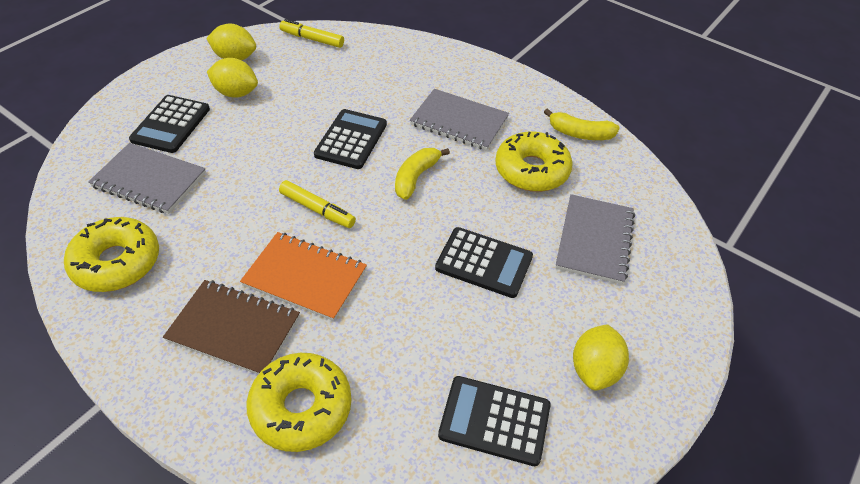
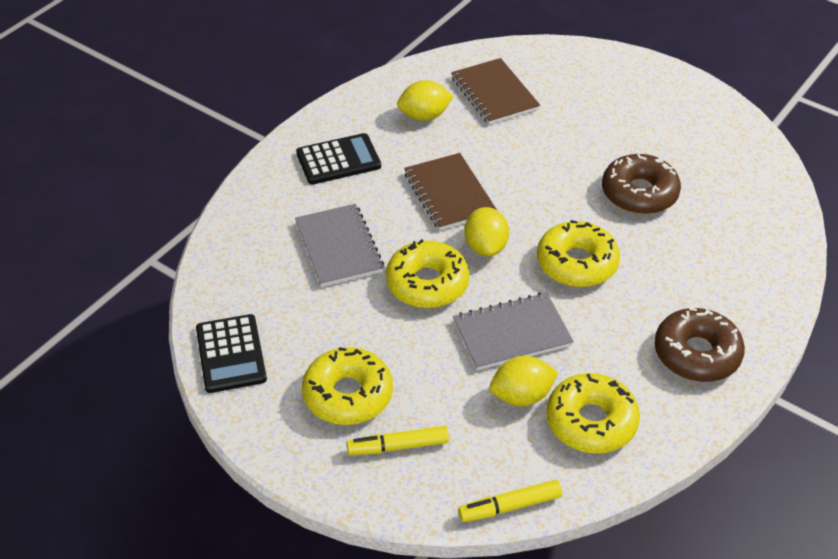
black calculator: 4 -> 2
brown donut: 0 -> 2
brown notebook: 1 -> 2
grey notebook: 3 -> 2
orange notebook: 1 -> 0
yellow banana: 2 -> 0
yellow donut: 3 -> 4

